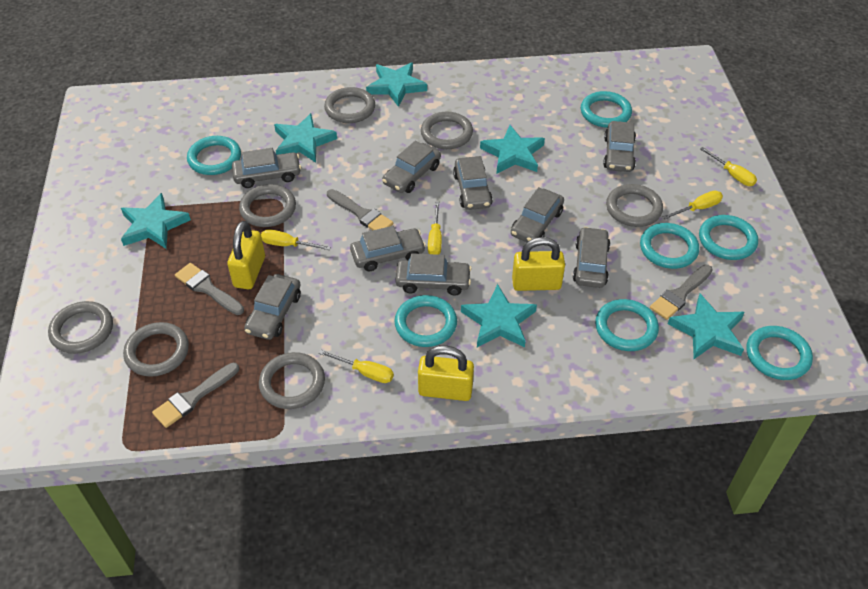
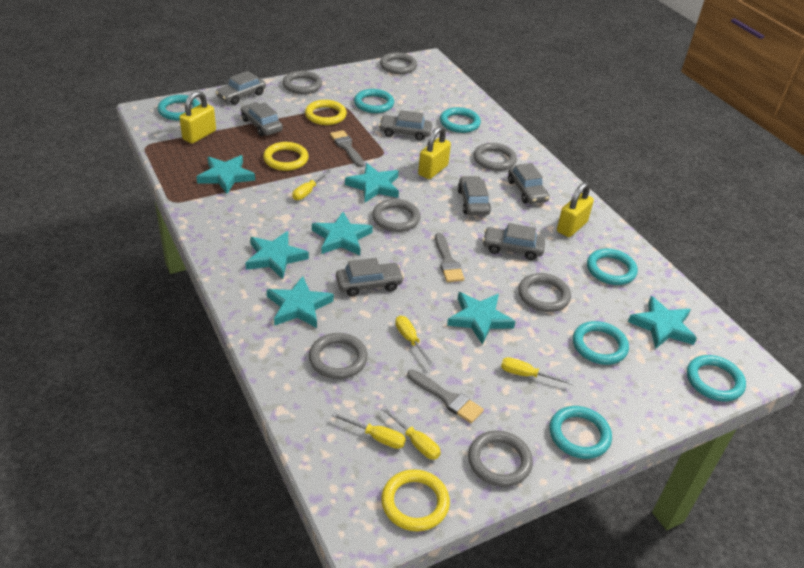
grey brush: 4 -> 3
grey car: 9 -> 7
turquoise star: 6 -> 7
yellow ring: 0 -> 3

